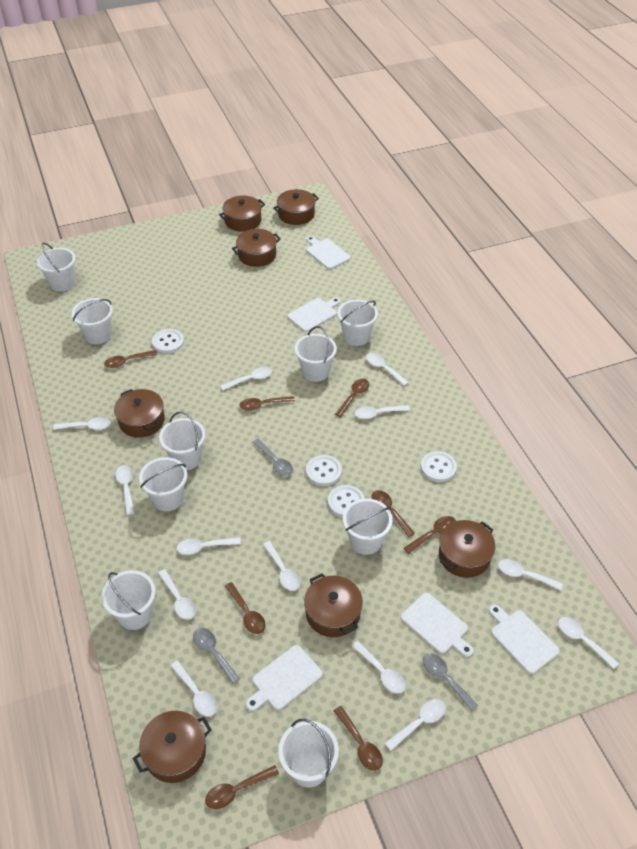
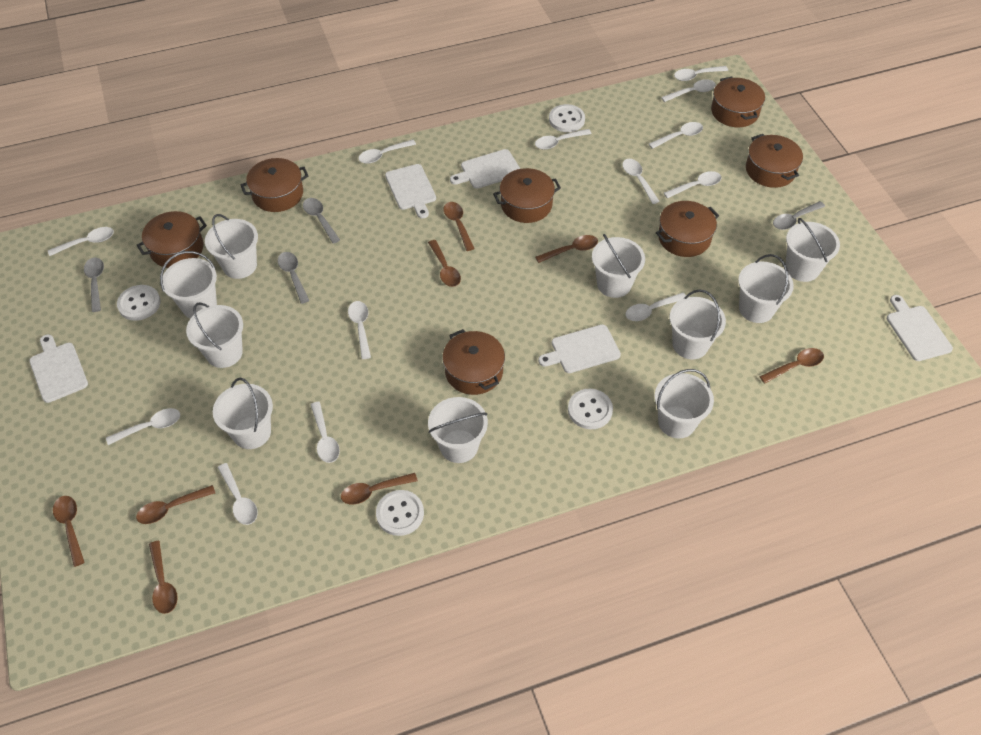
grey spoon: 3 -> 4
white bucket: 9 -> 10

